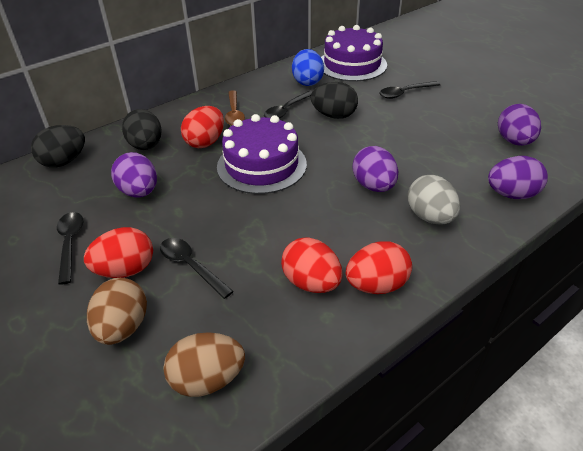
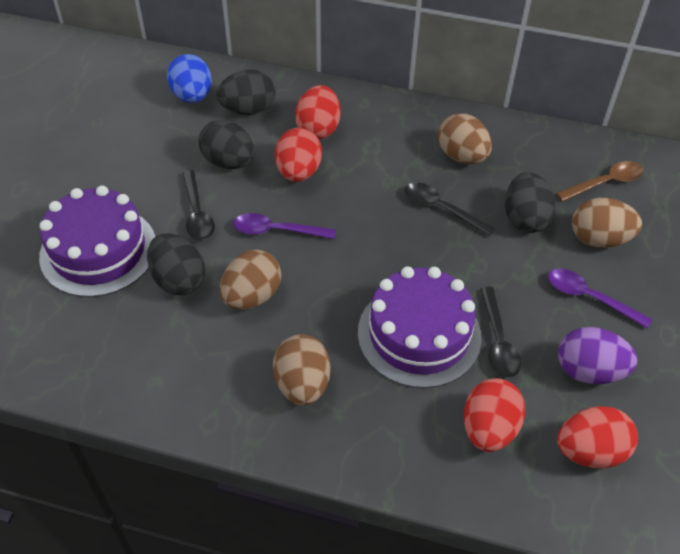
black egg: 3 -> 4
black spoon: 4 -> 3
brown egg: 2 -> 4
grey egg: 1 -> 0
purple egg: 4 -> 1
purple spoon: 0 -> 2

